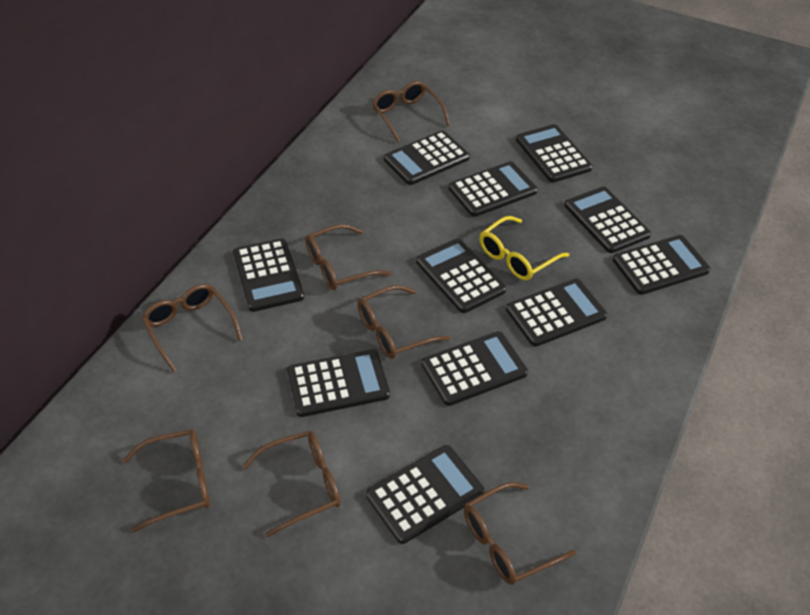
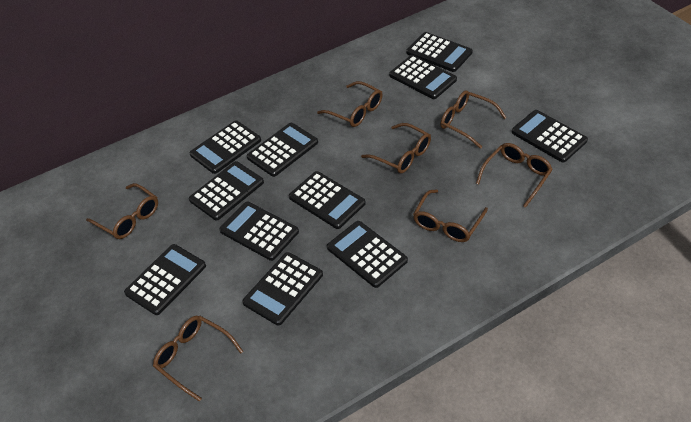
yellow glasses: 1 -> 0

